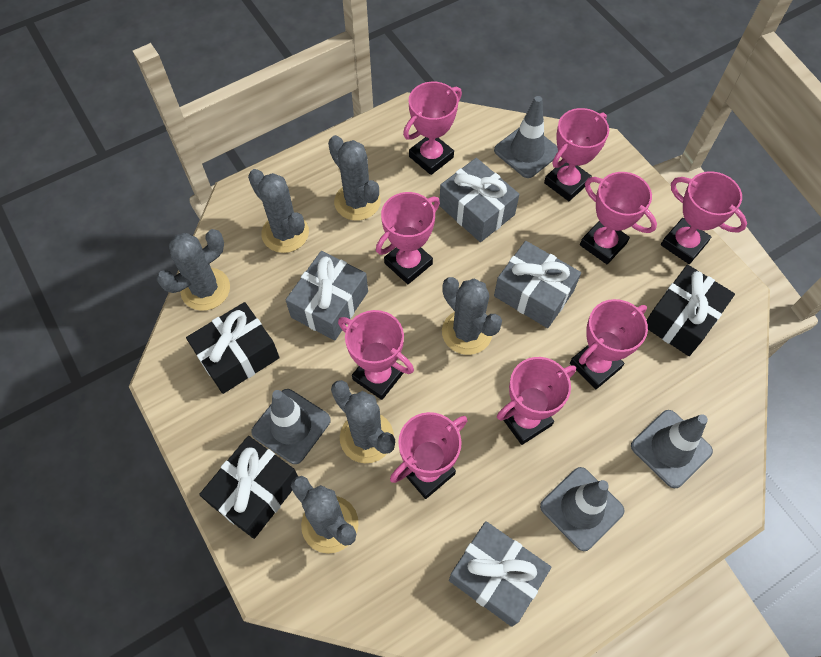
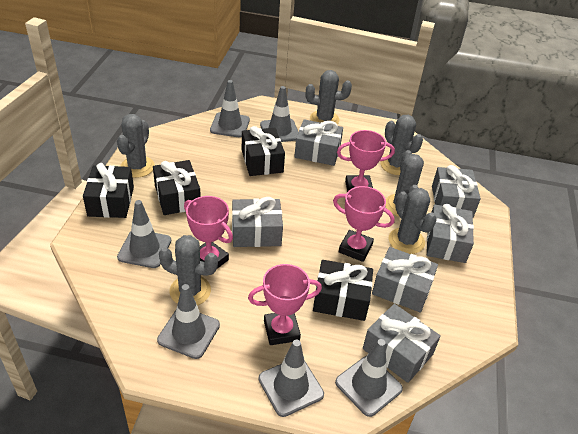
black gift: 3 -> 4
grey gift: 4 -> 6
grey traffic cone: 4 -> 6
pink trophy: 9 -> 4

